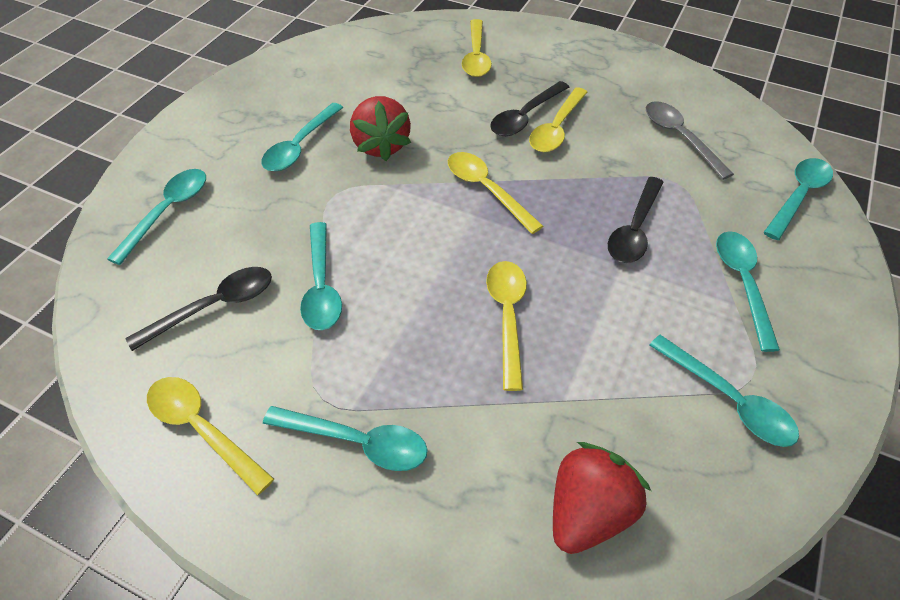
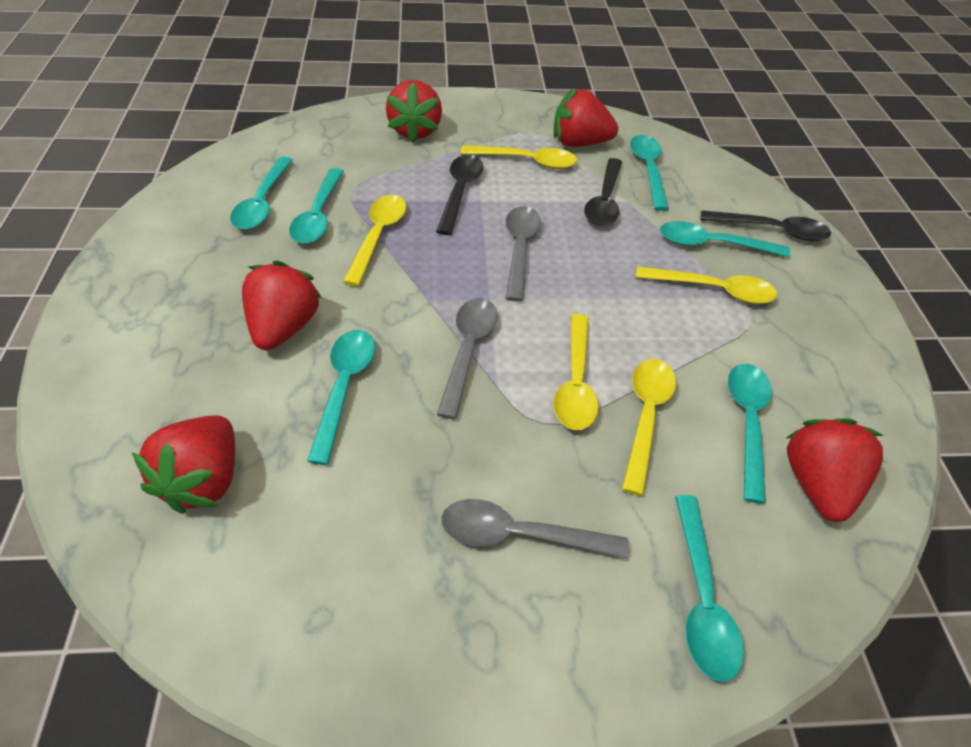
grey spoon: 1 -> 3
red strawberry: 2 -> 5

